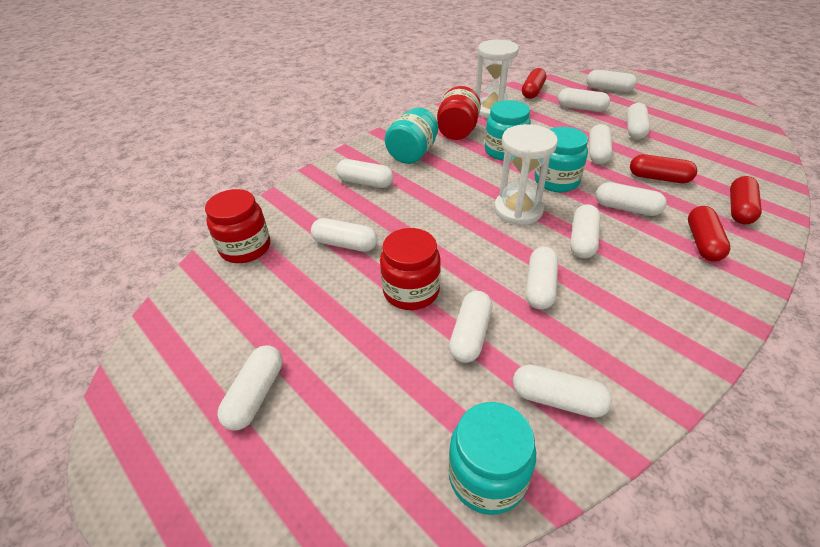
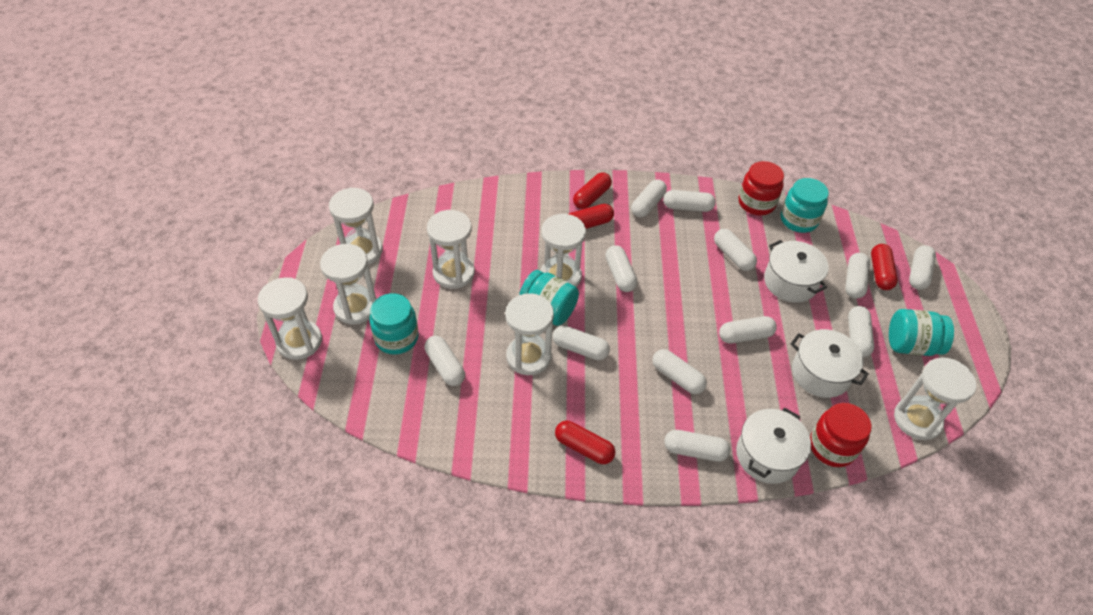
red jar: 3 -> 2
white hourglass: 2 -> 7
white pot: 0 -> 3

